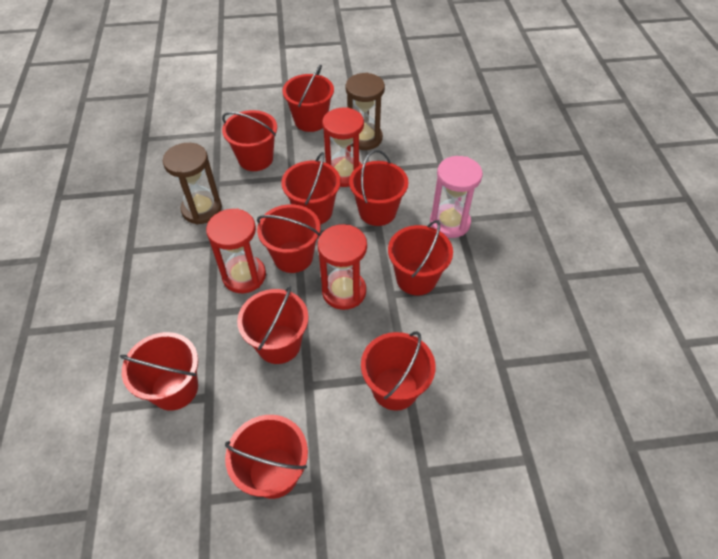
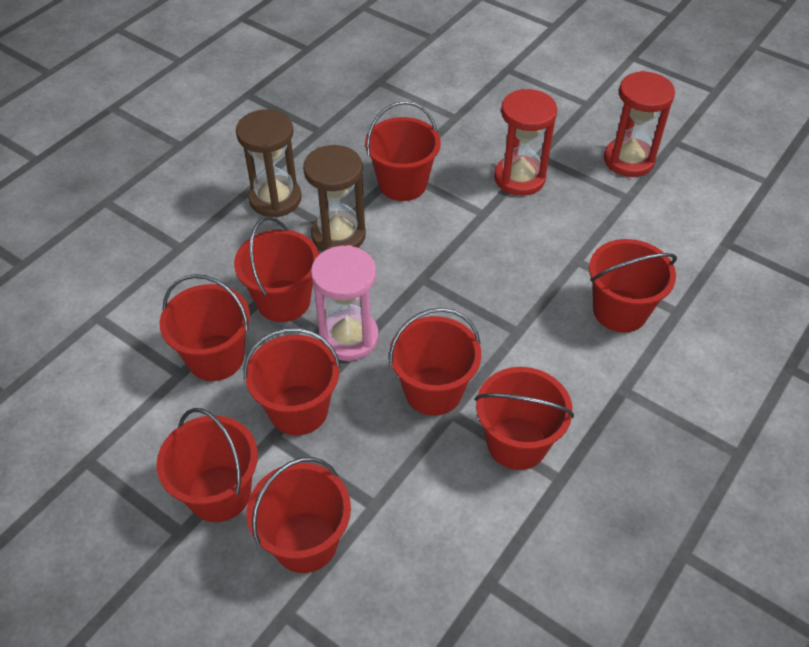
red bucket: 10 -> 9
red hourglass: 3 -> 2

